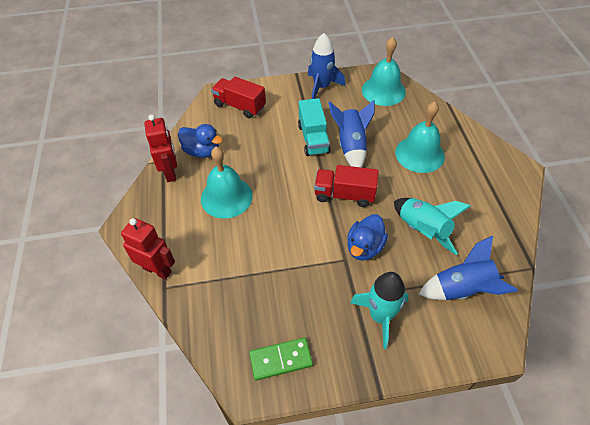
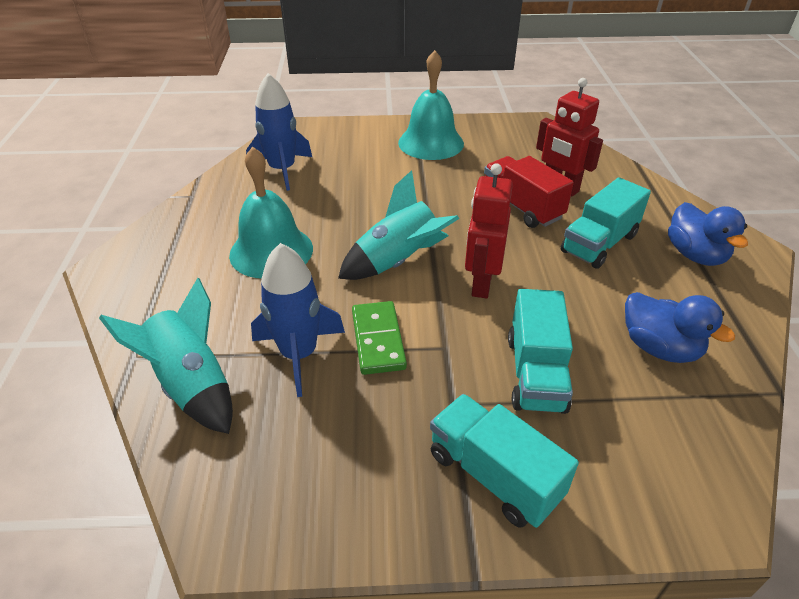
blue rocket: 3 -> 2
red truck: 2 -> 1
turquoise bell: 3 -> 2
turquoise truck: 1 -> 3

